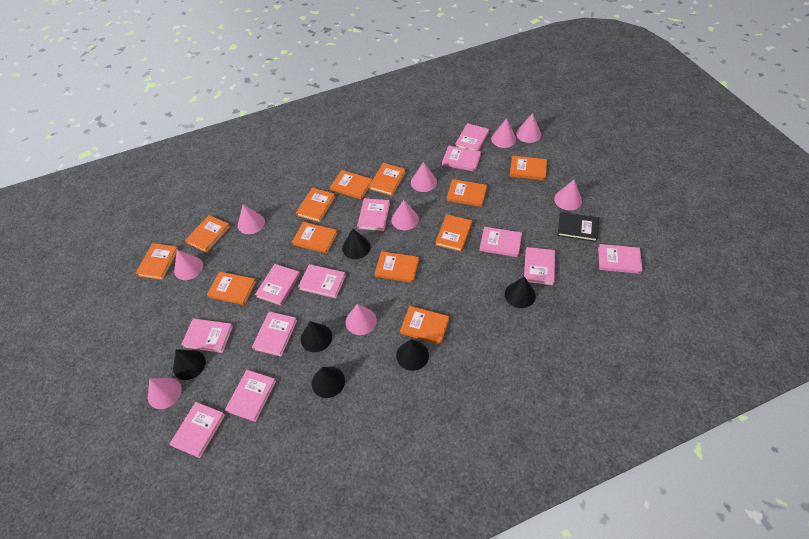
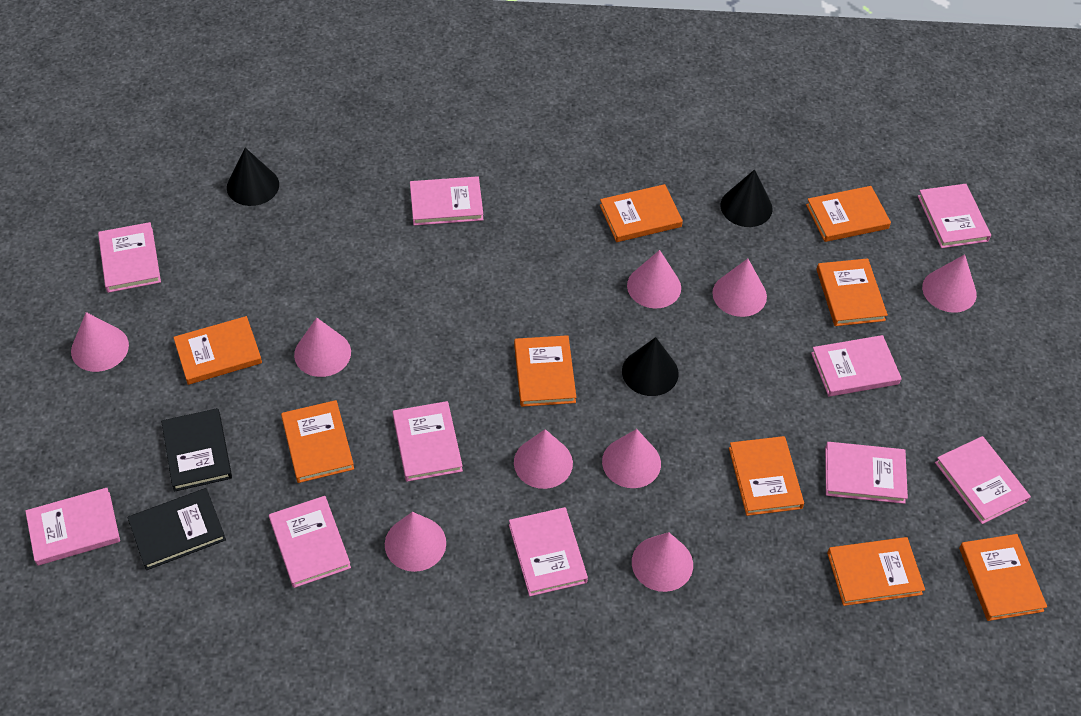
black book: 1 -> 2
black cone: 6 -> 3
orange book: 12 -> 9
pink book: 12 -> 10

